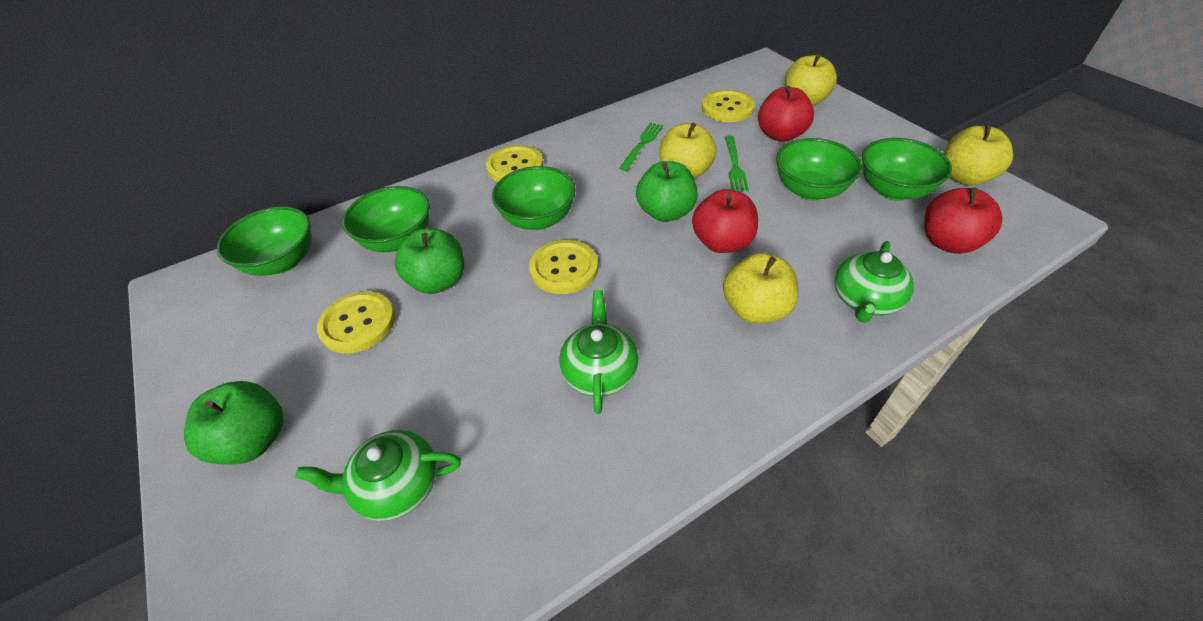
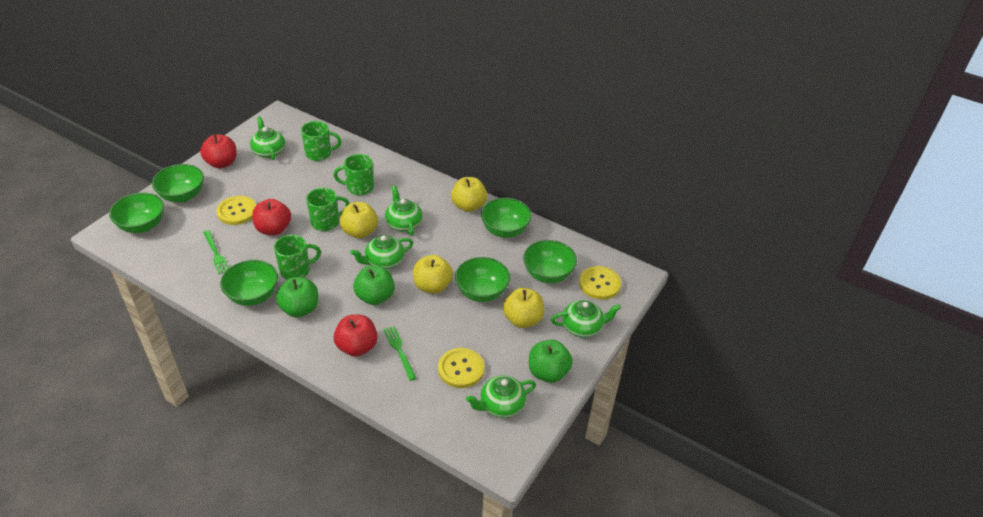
green bowl: 5 -> 6
green mug: 0 -> 4
green teapot: 3 -> 5
yellow button: 4 -> 3

